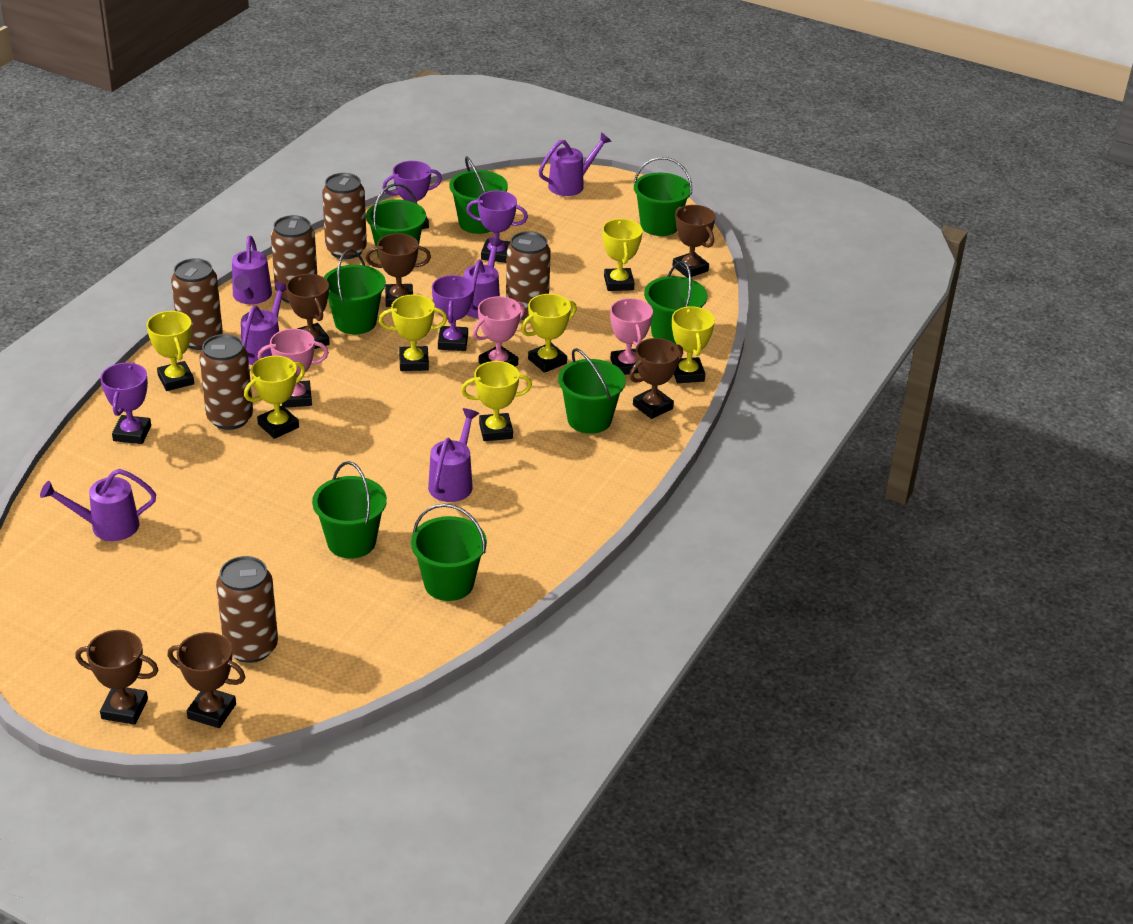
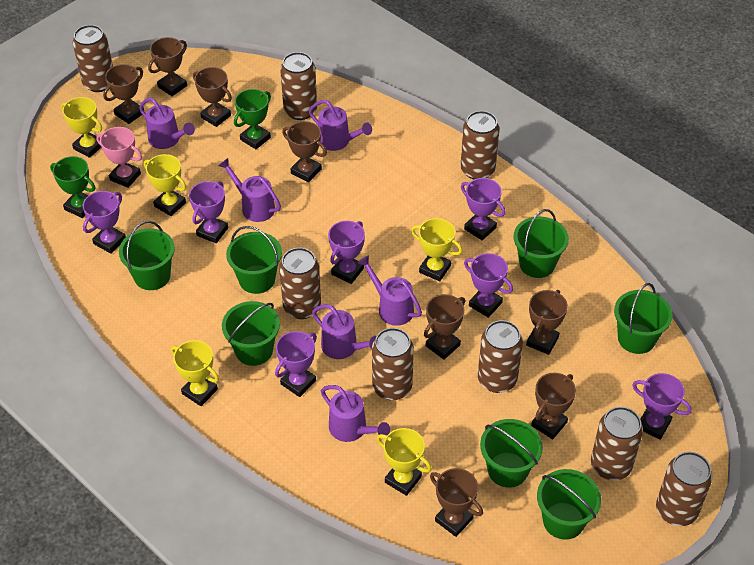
brown can: 6 -> 8
brown trophy: 6 -> 8
green bucket: 8 -> 7
green trophy: 0 -> 2
pink trophy: 3 -> 1
purple trophy: 4 -> 7
yellow trophy: 7 -> 5

